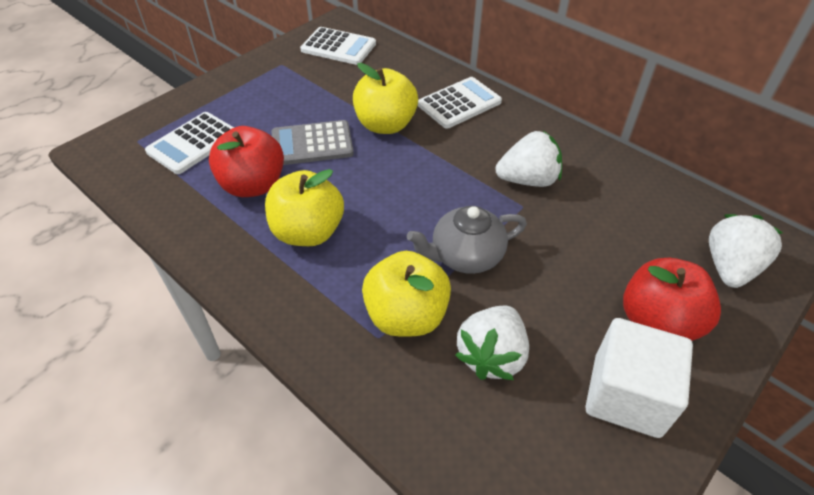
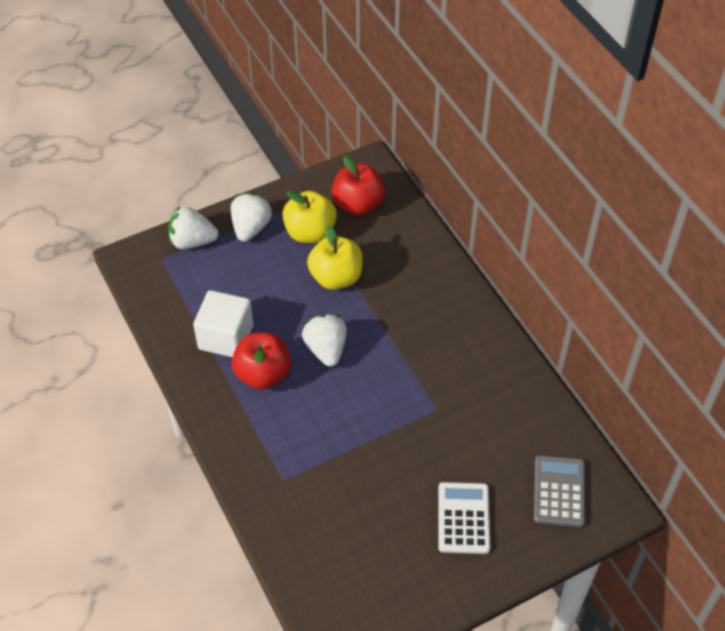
grey teapot: 1 -> 0
white calculator: 3 -> 1
yellow apple: 3 -> 2

